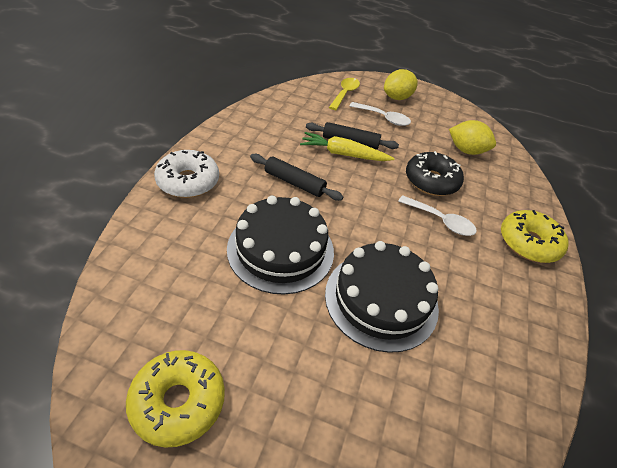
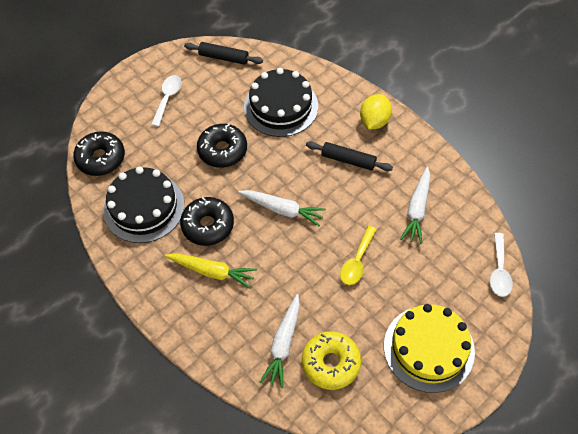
black donut: 1 -> 3
white carrot: 0 -> 3
white donut: 1 -> 0
yellow cake: 0 -> 1
yellow donut: 2 -> 1
yellow lemon: 2 -> 1

